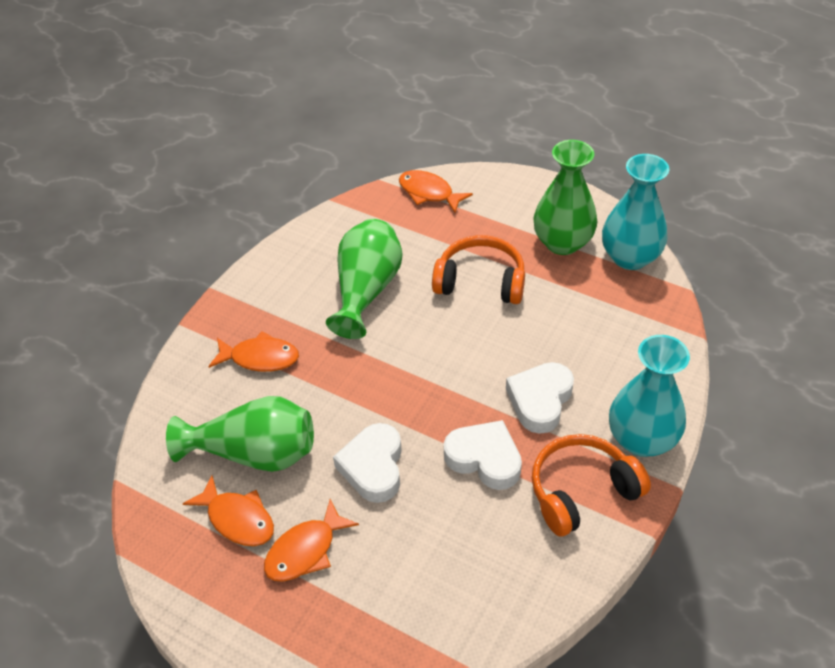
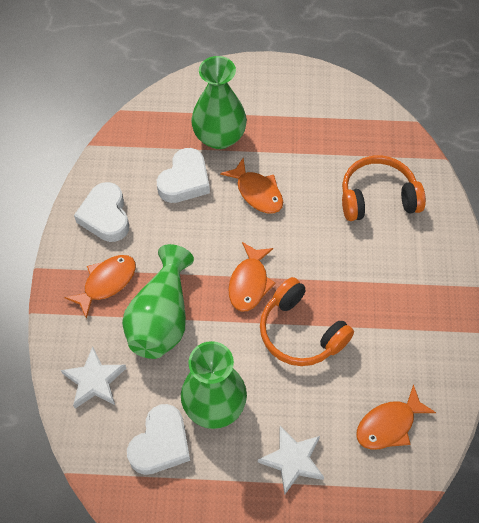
turquoise vase: 2 -> 0
white star: 0 -> 2

